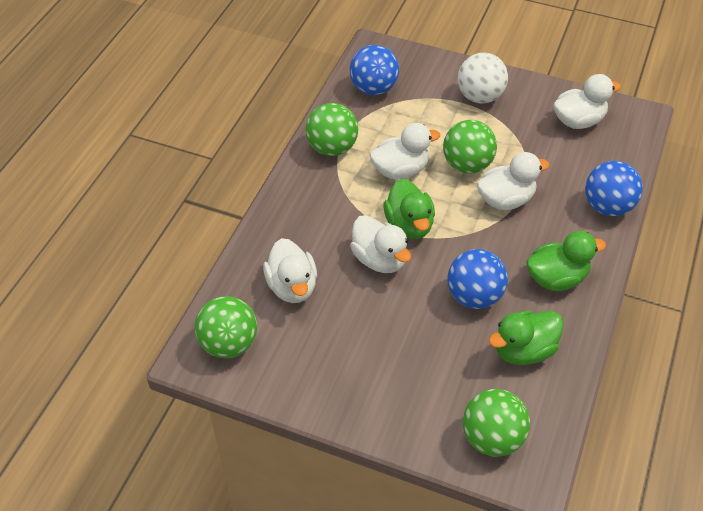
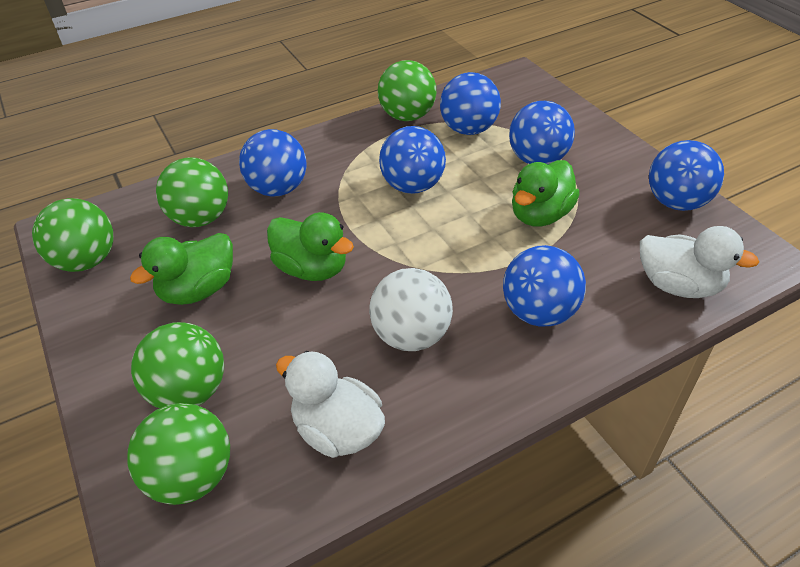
blue ball: 3 -> 6
green ball: 4 -> 5
white duck: 5 -> 2

